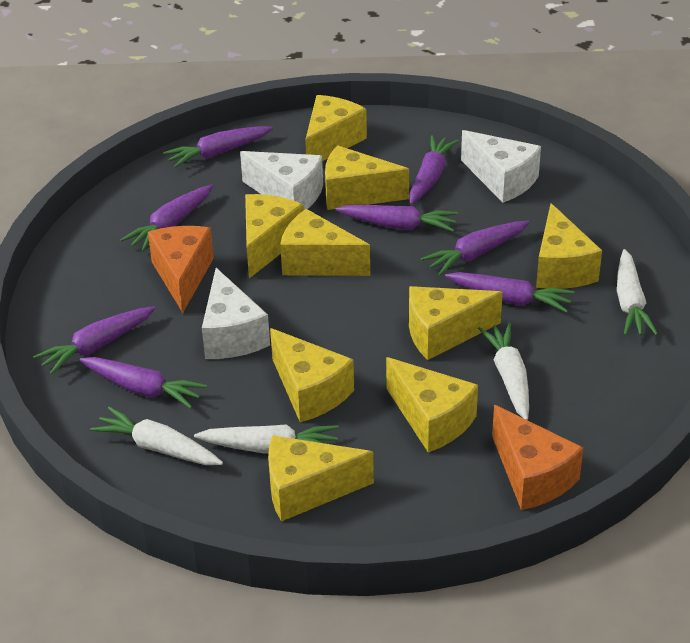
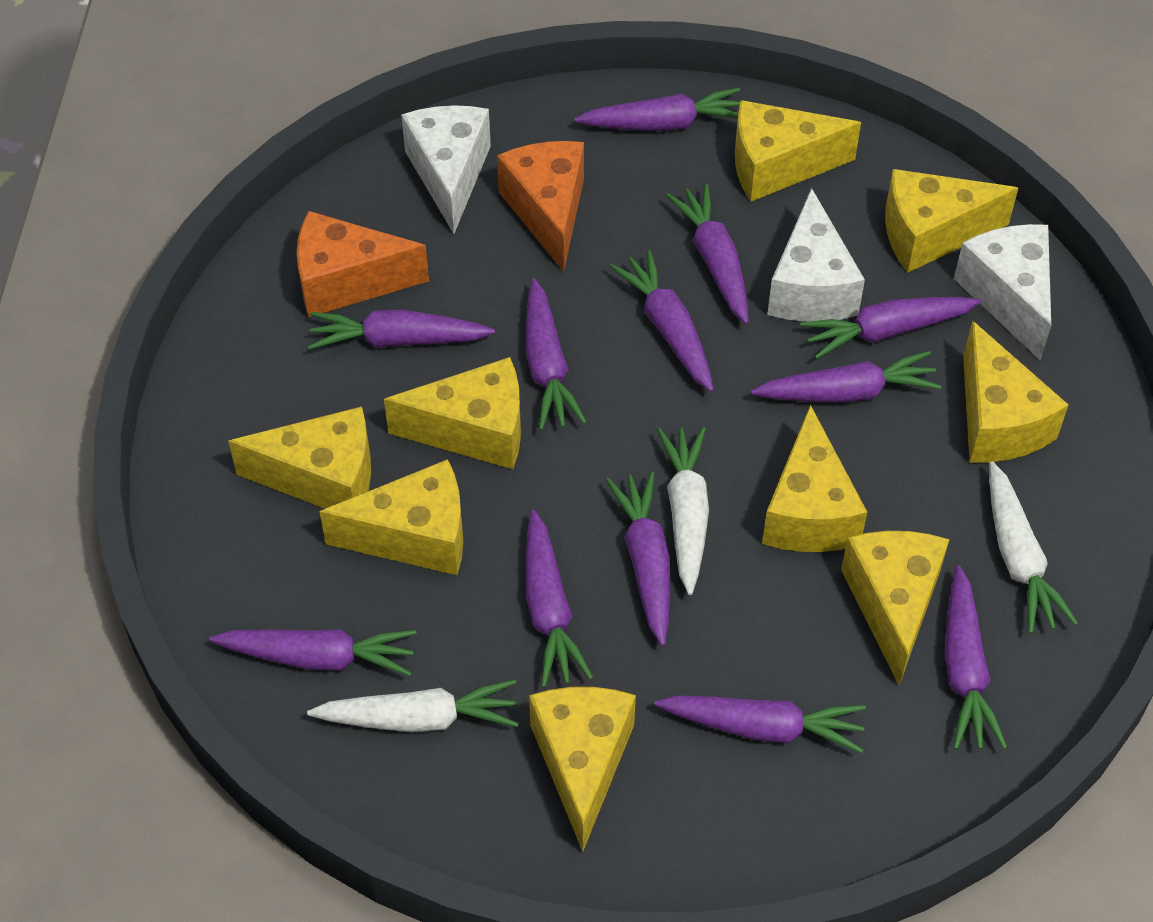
purple carrot: 8 -> 12
white carrot: 4 -> 3

